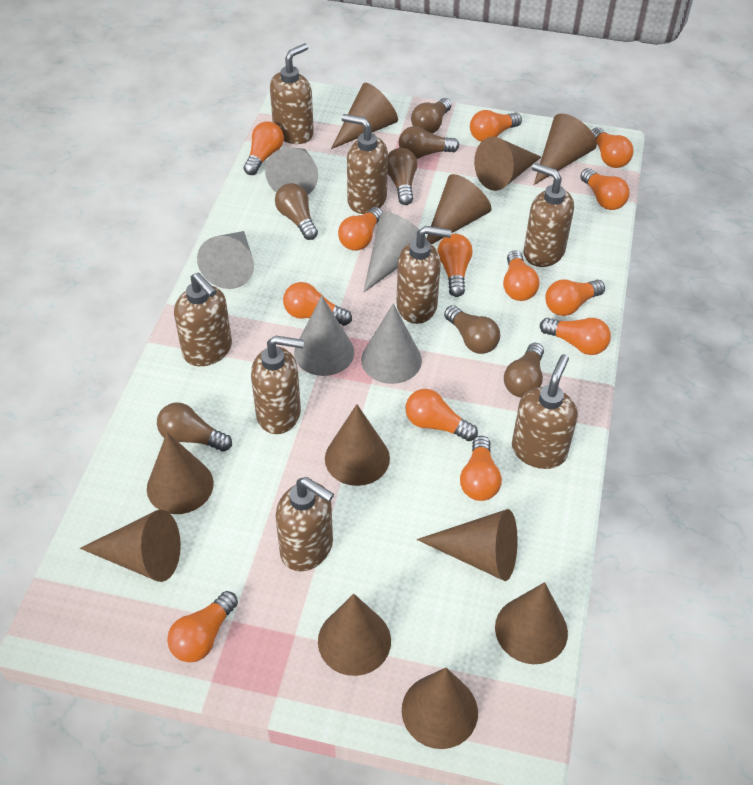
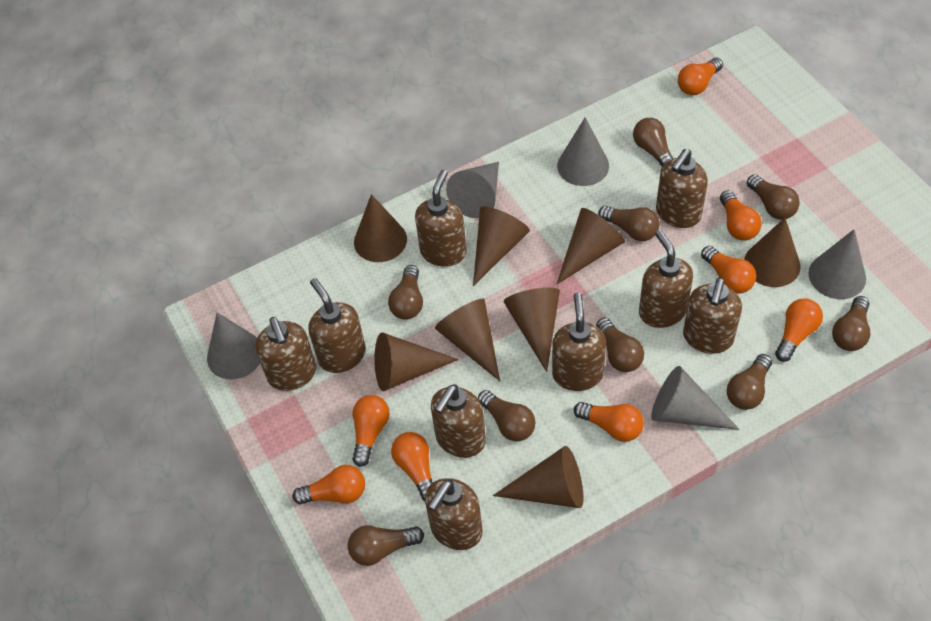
brown cone: 11 -> 8
brown light bulb: 7 -> 9
brown soap dispenser: 8 -> 9
orange light bulb: 13 -> 8

